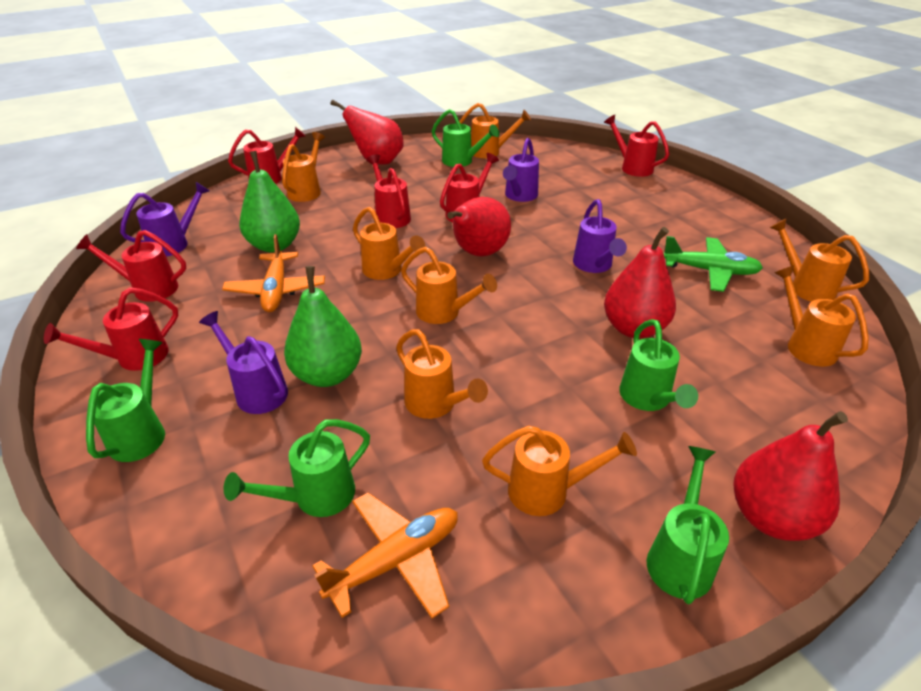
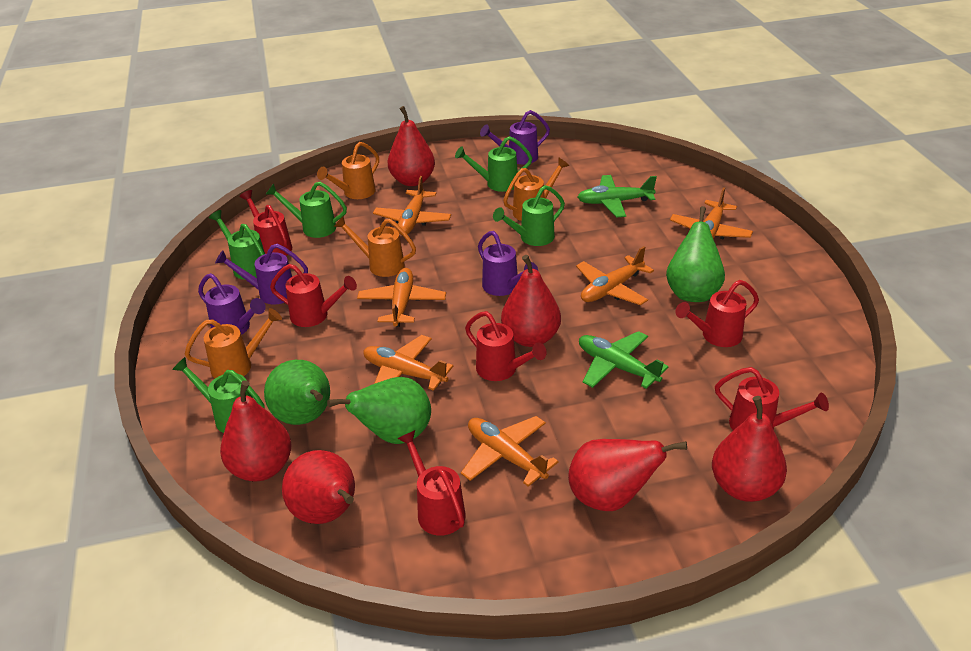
green pear: 2 -> 3
green plane: 1 -> 2
orange plane: 2 -> 6
orange watering can: 8 -> 4
red pear: 4 -> 6

